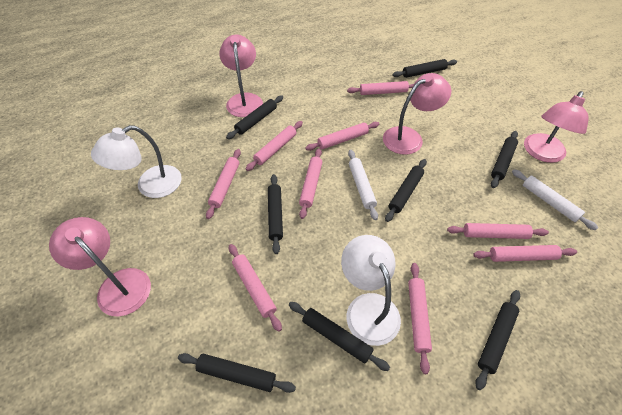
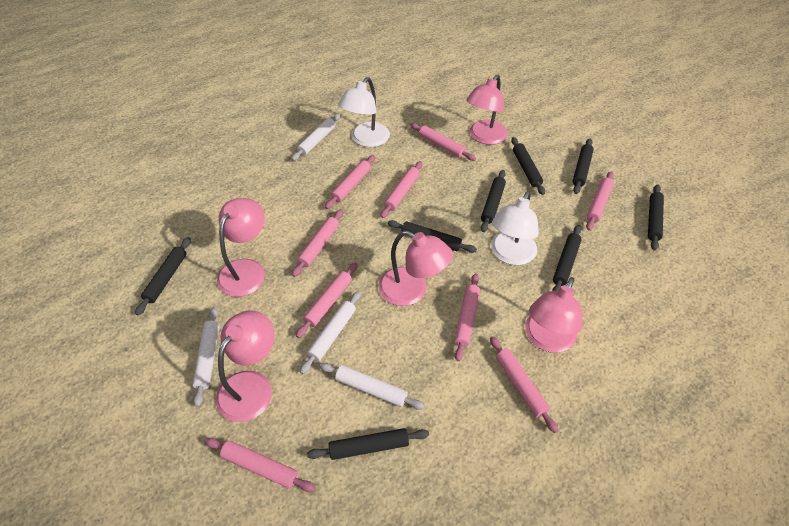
pink lamp: 4 -> 5
white rolling pin: 2 -> 4

